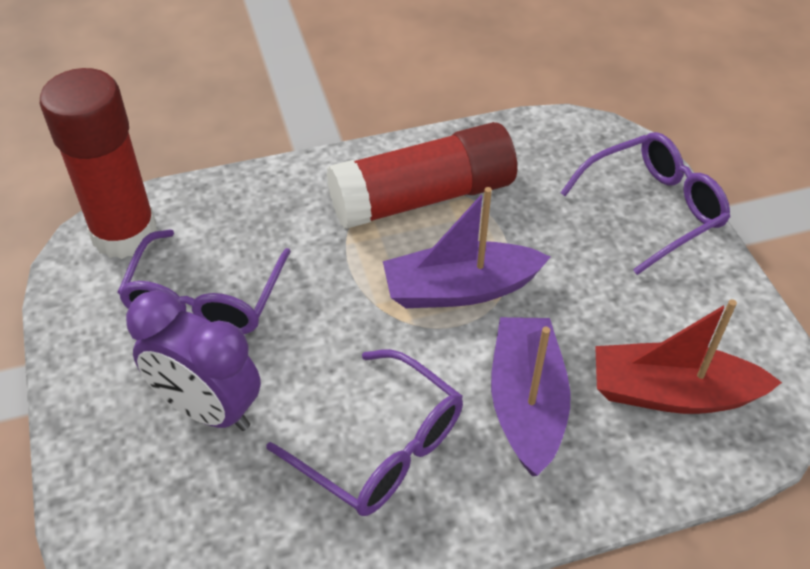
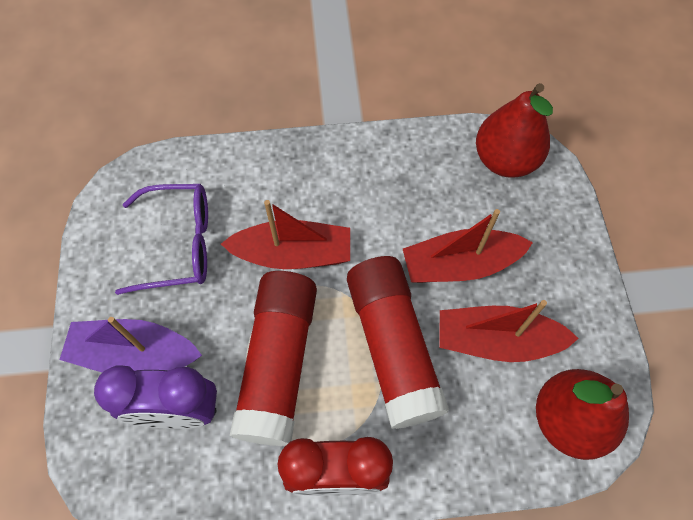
purple boat: 2 -> 1
purple glasses: 3 -> 1
red boat: 1 -> 3
red clock: 0 -> 1
red pear: 0 -> 2

